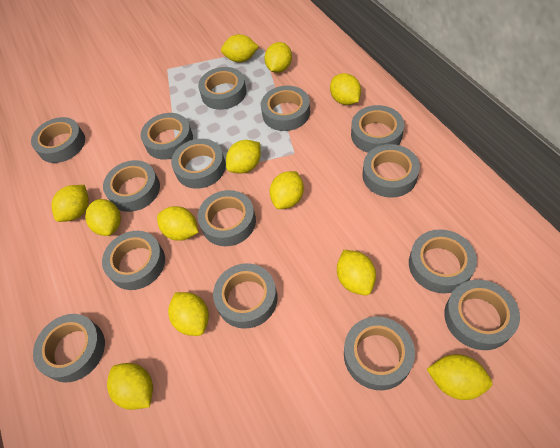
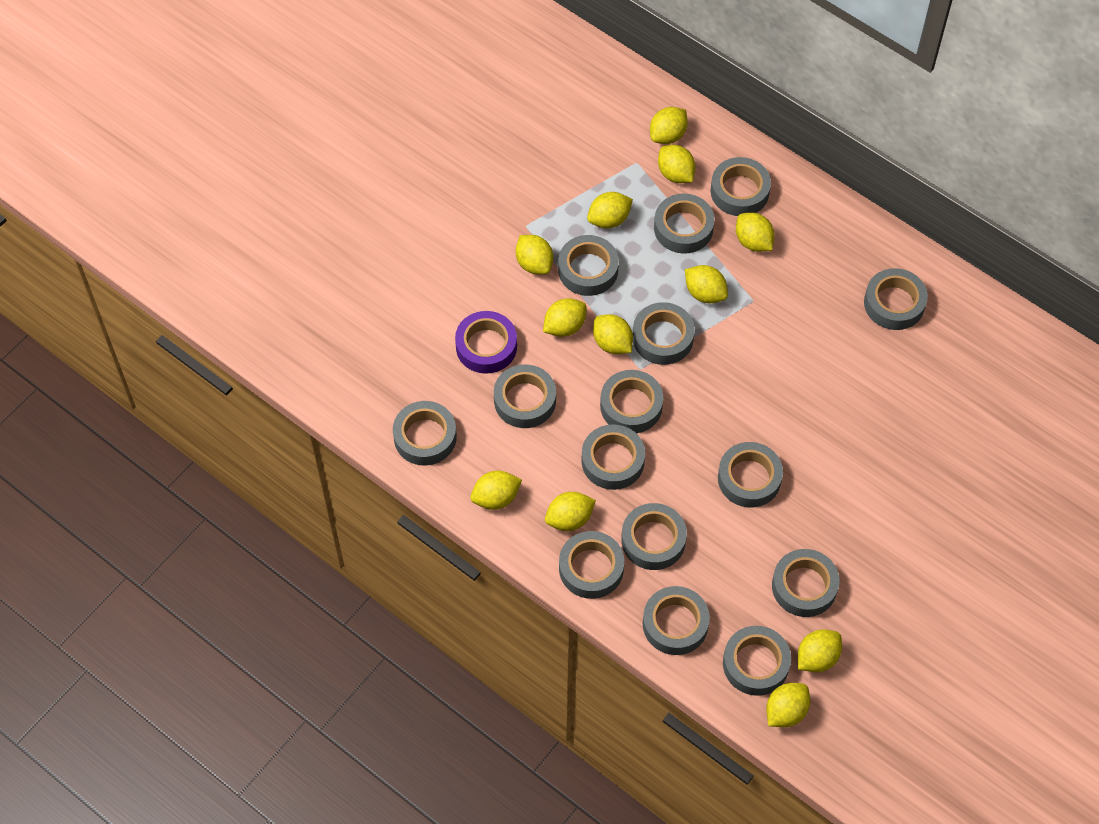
purple tape: 0 -> 1

